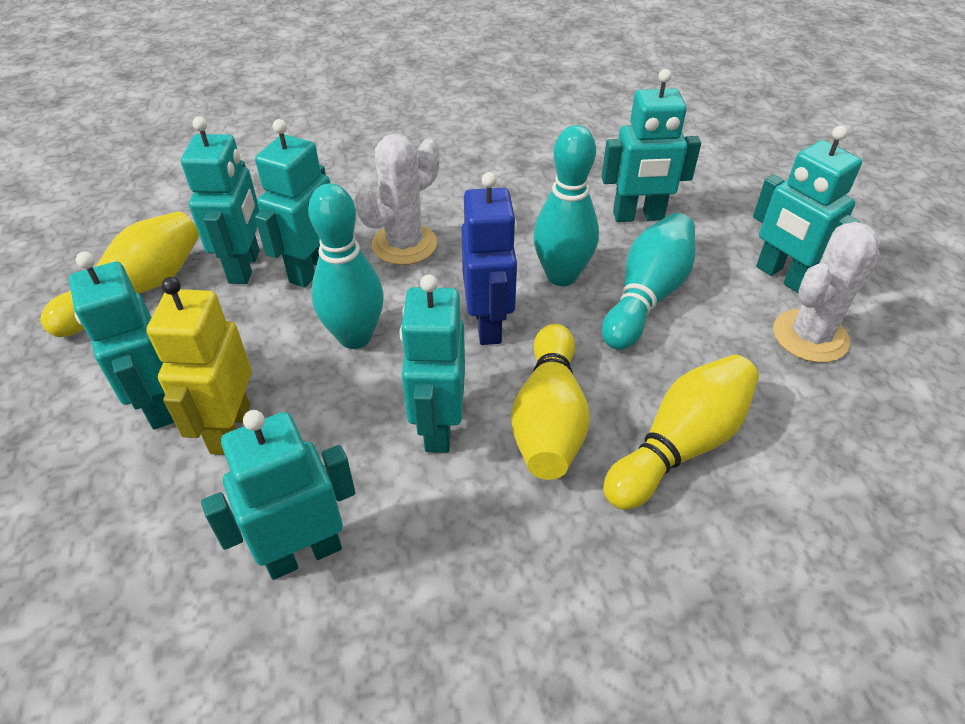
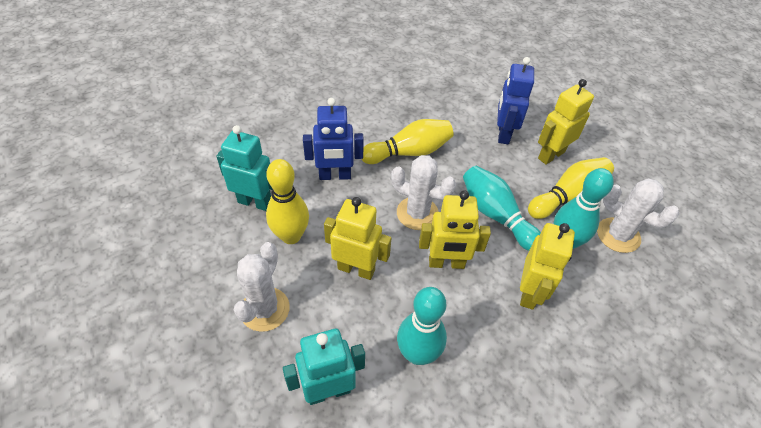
blue robot: 1 -> 2
turquoise robot: 7 -> 2
white cactus: 2 -> 3
yellow robot: 1 -> 4

